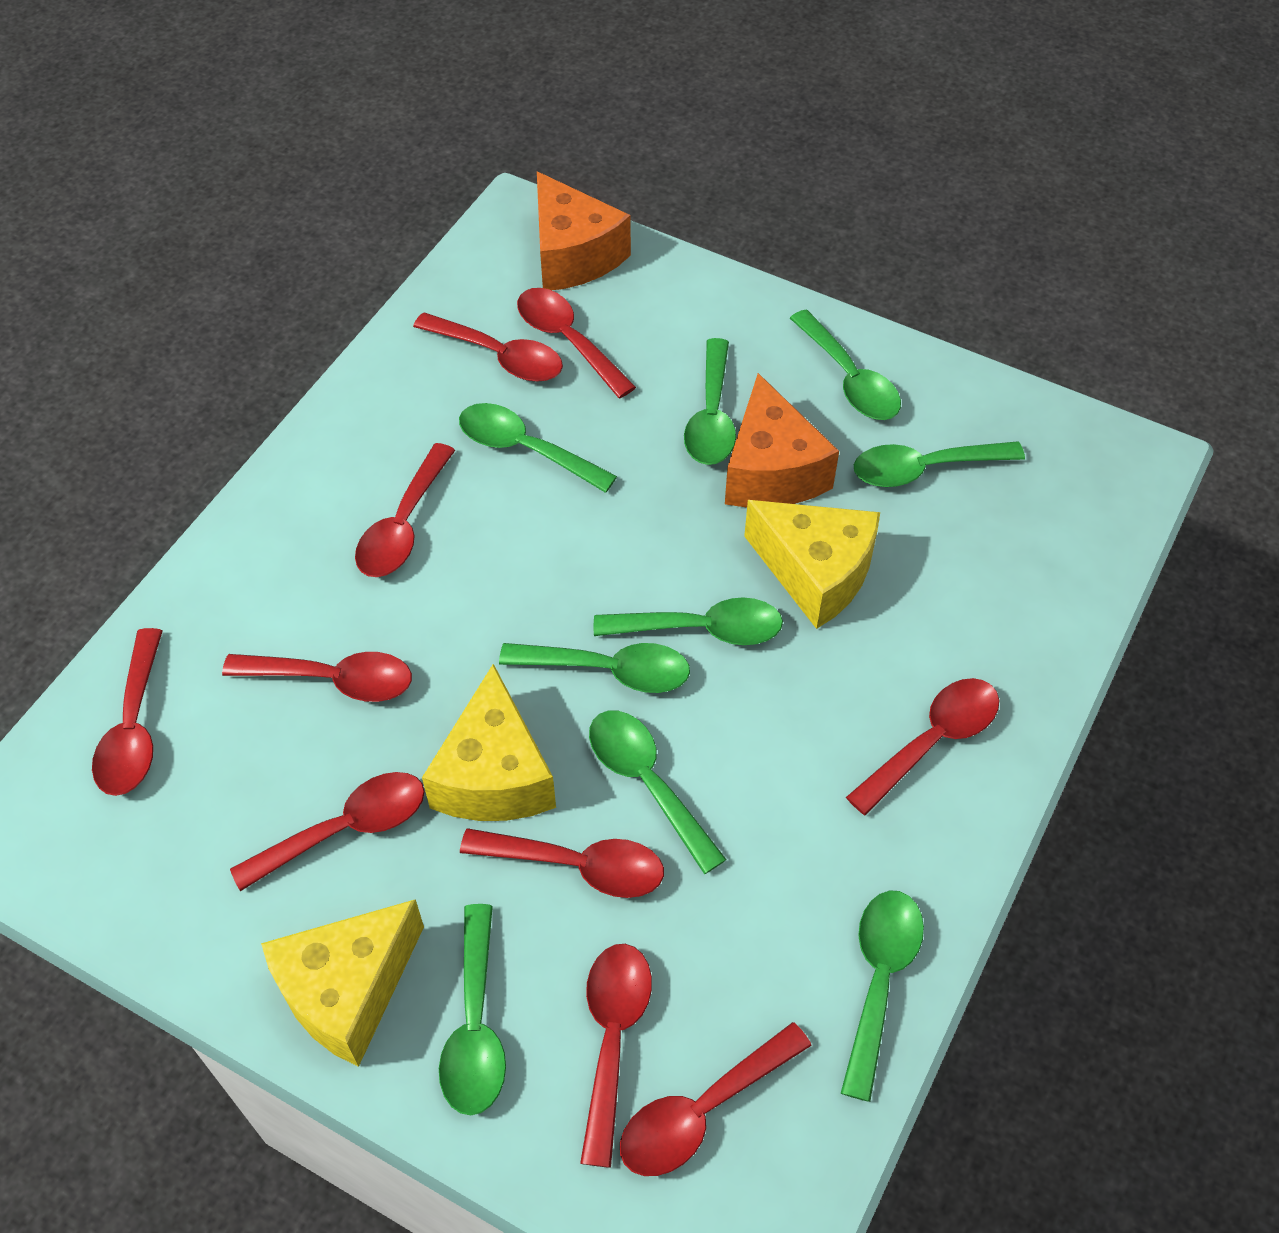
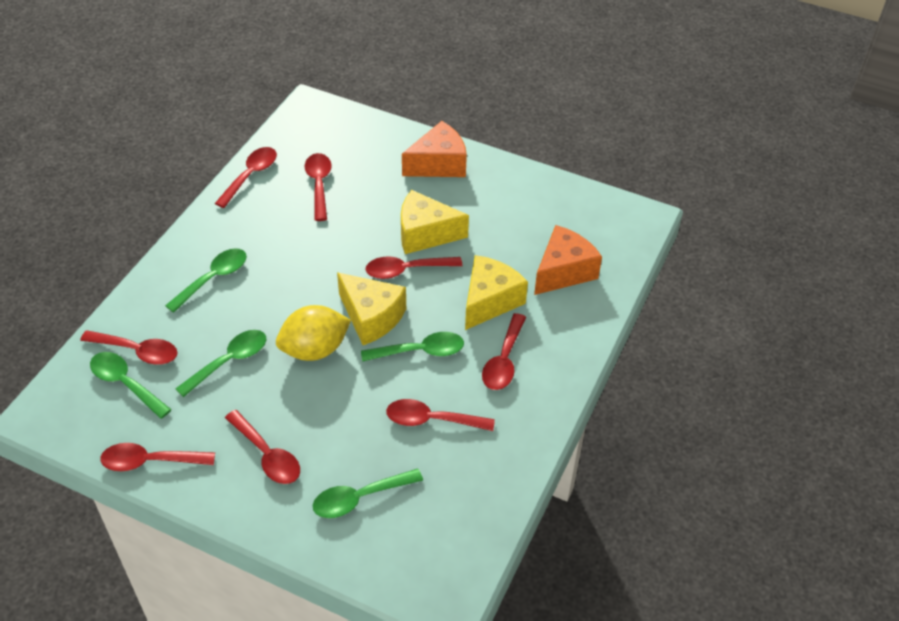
green spoon: 9 -> 5
red spoon: 10 -> 8
yellow lemon: 0 -> 1

